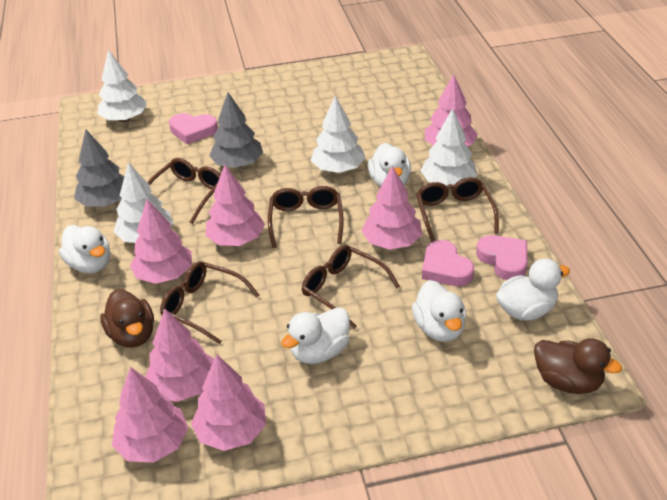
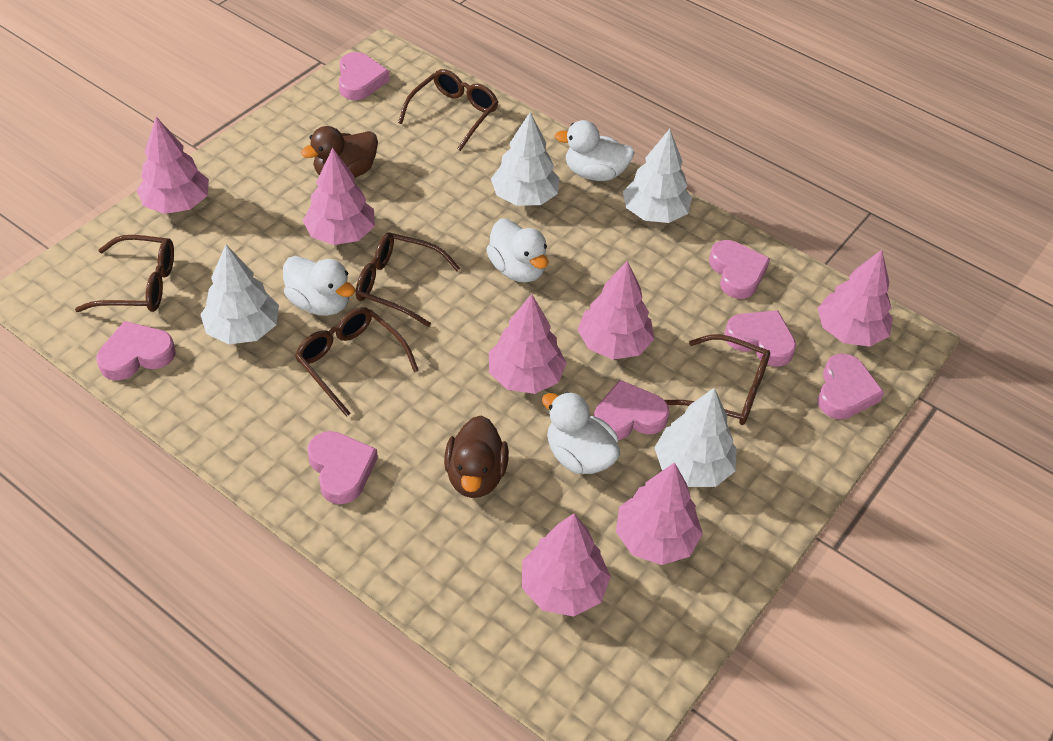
grey tree: 2 -> 0
pink heart: 3 -> 7
white duck: 5 -> 4

